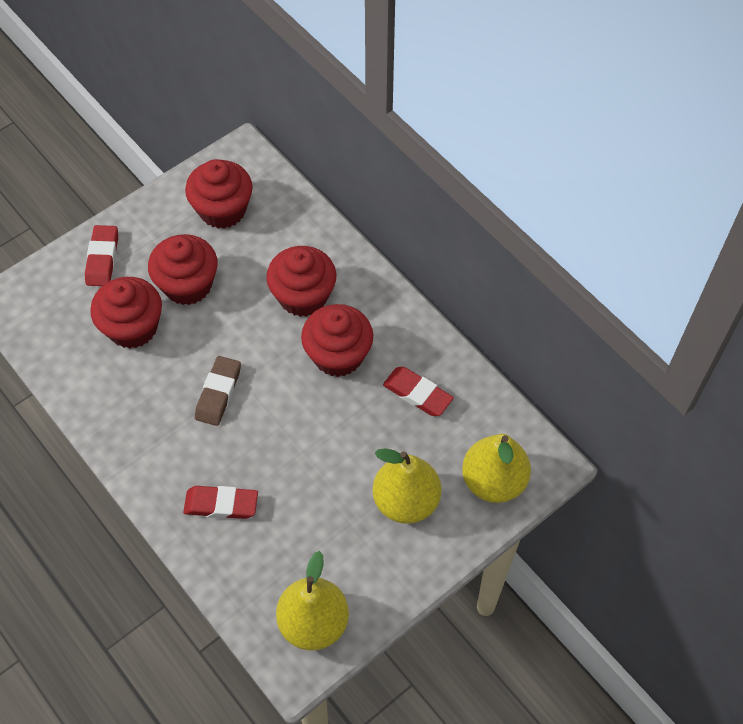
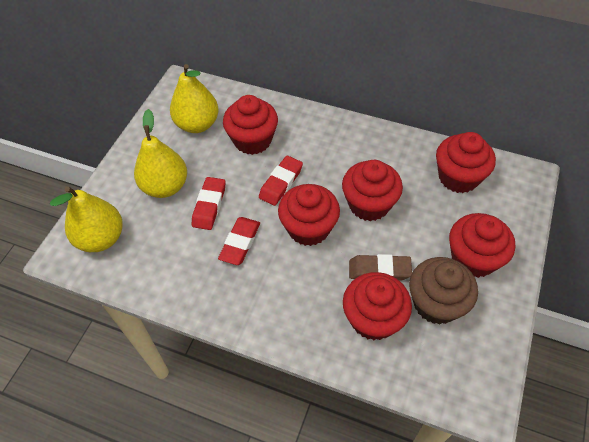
brown cupcake: 0 -> 1
red cupcake: 5 -> 6

